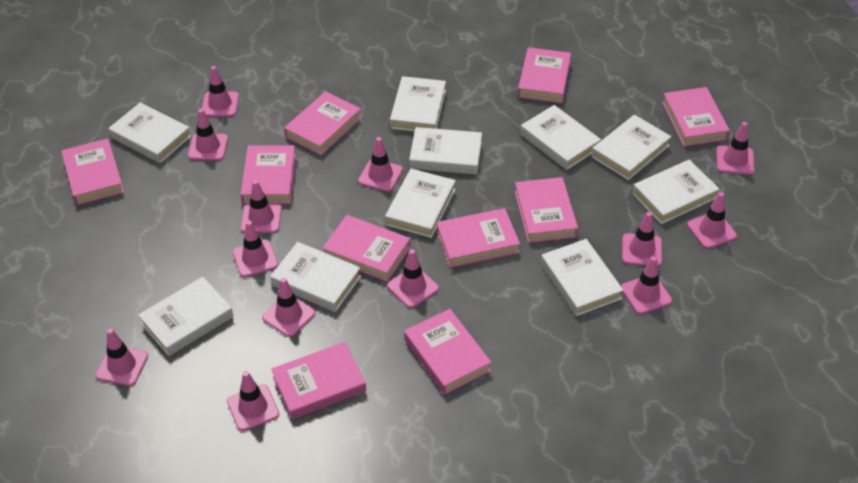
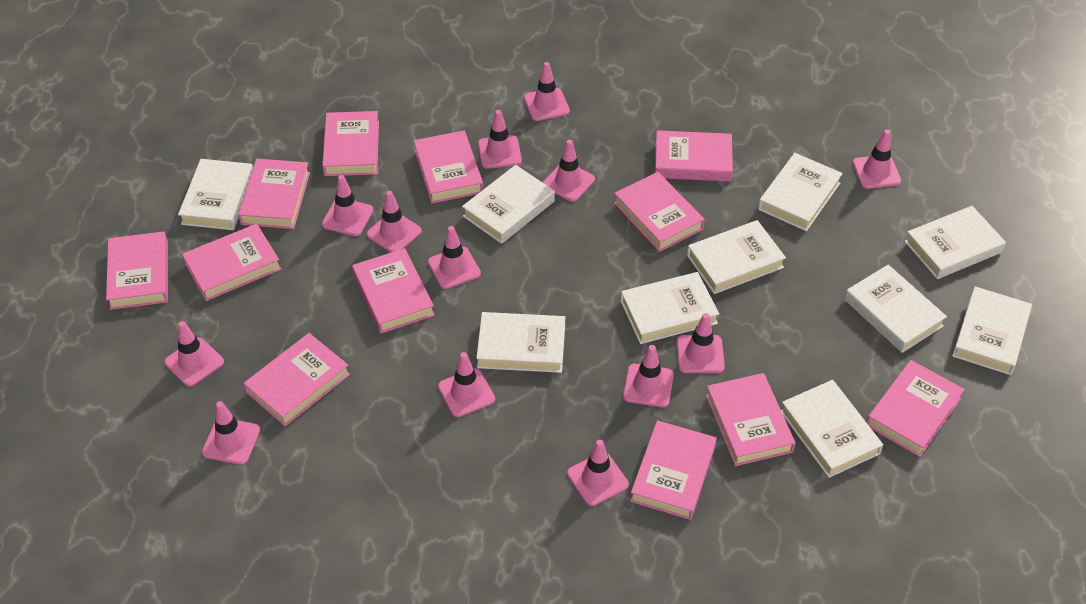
pink book: 10 -> 12

